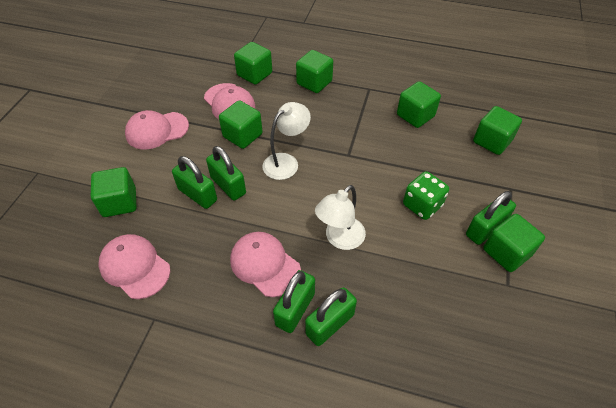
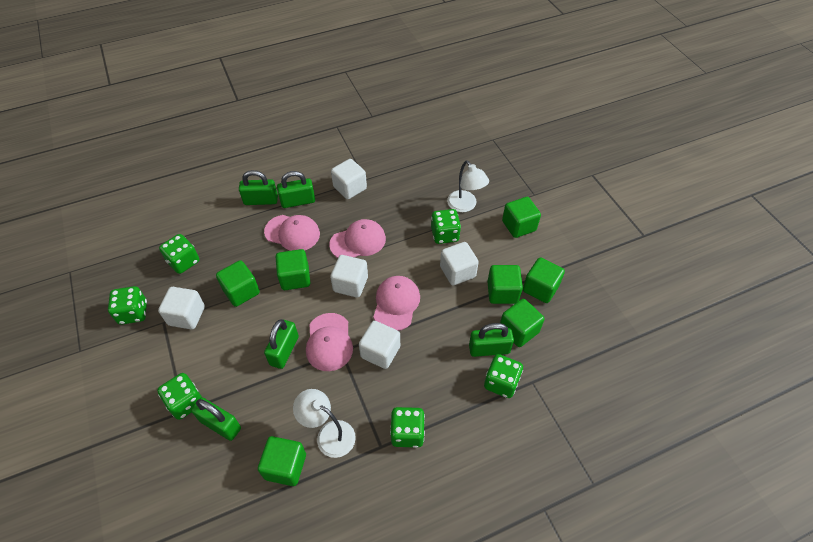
green dice: 1 -> 6
white cube: 0 -> 5

